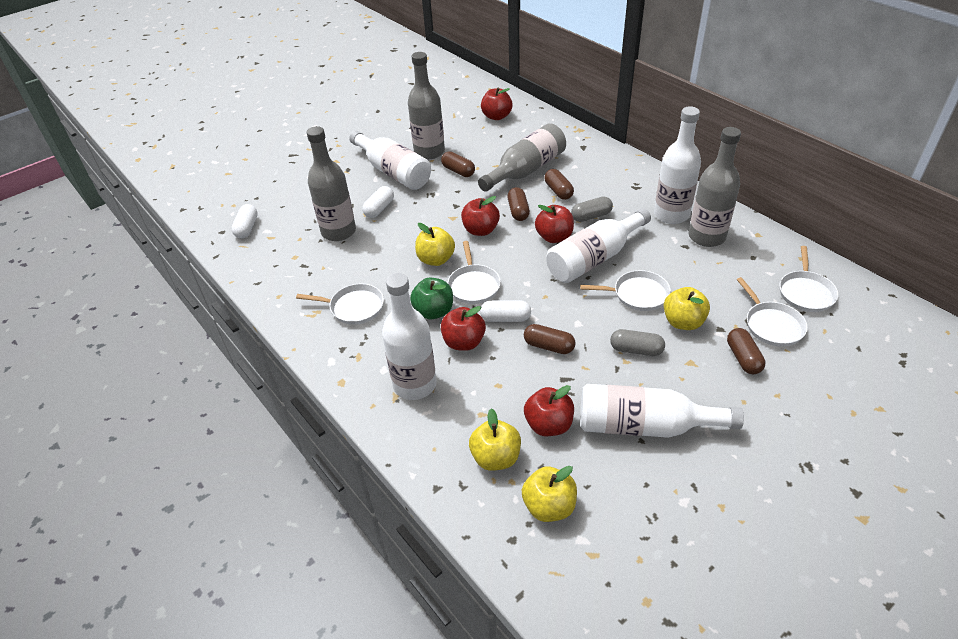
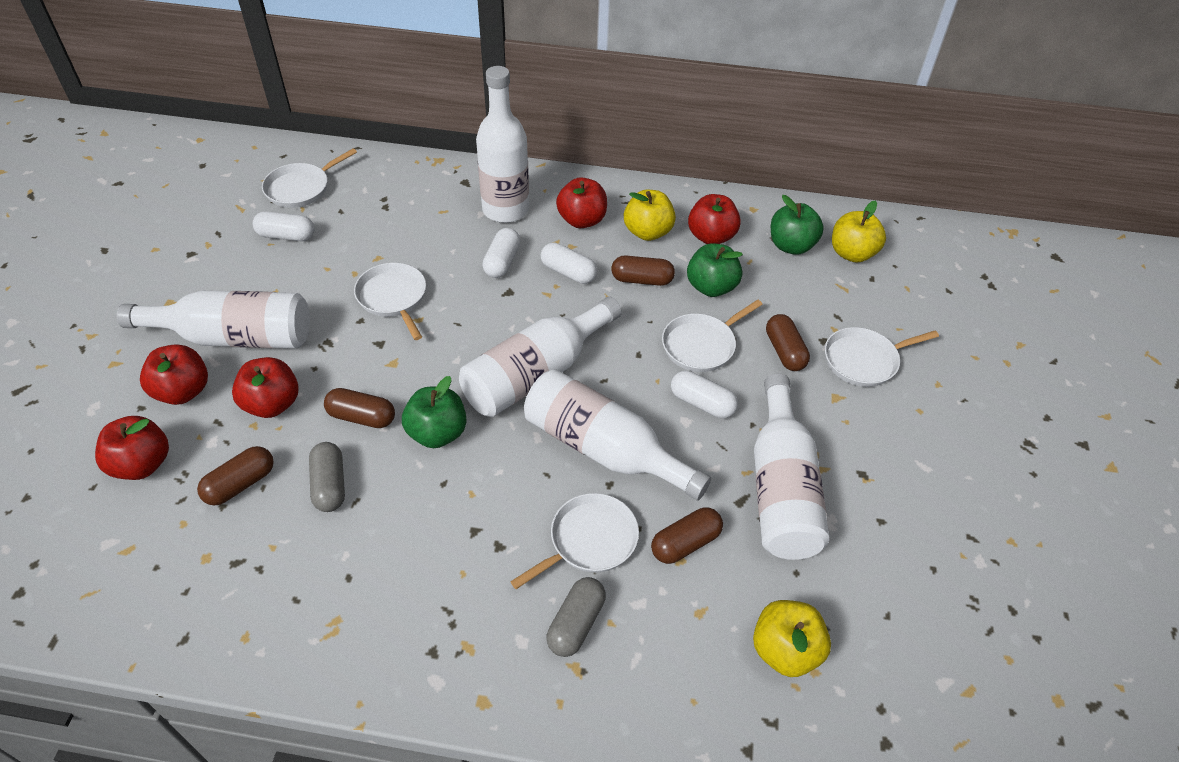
green apple: 1 -> 3
grey bottle: 4 -> 0
white capsule: 3 -> 4
yellow apple: 4 -> 3

